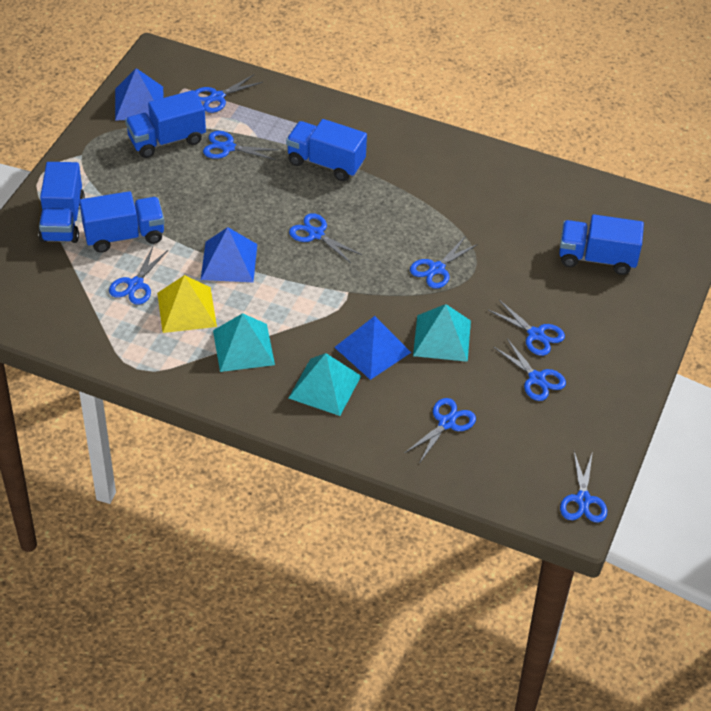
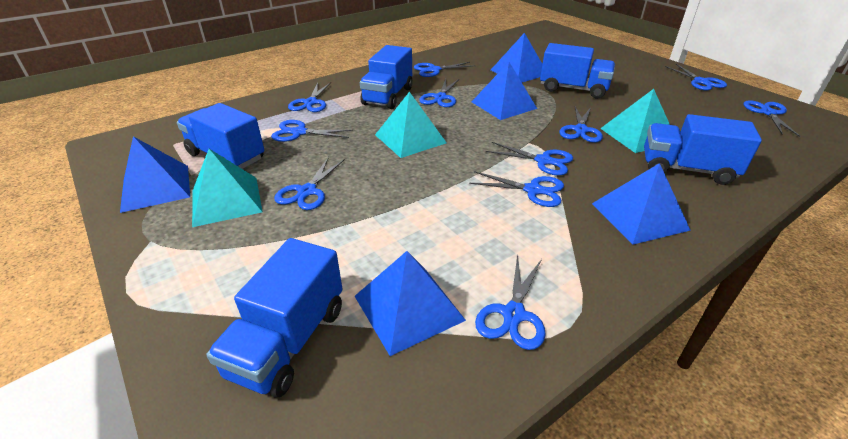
blue pyramid: 3 -> 5
blue scissors: 9 -> 11
yellow pyramid: 1 -> 0

